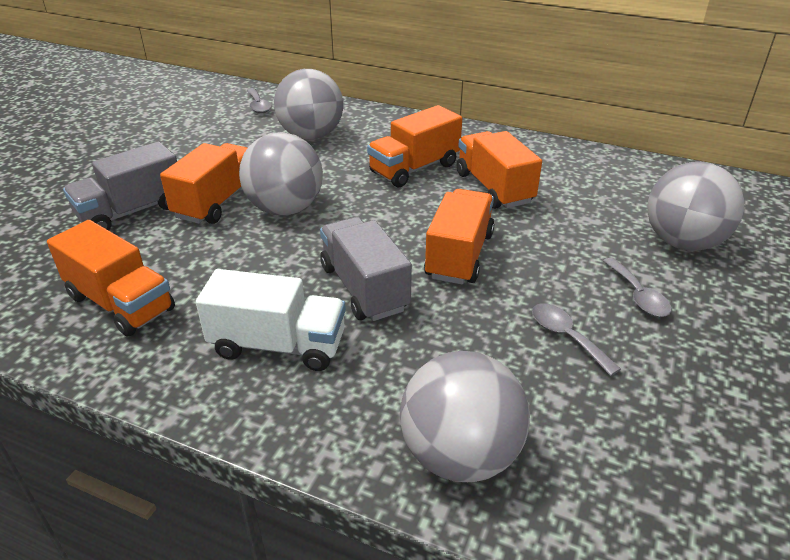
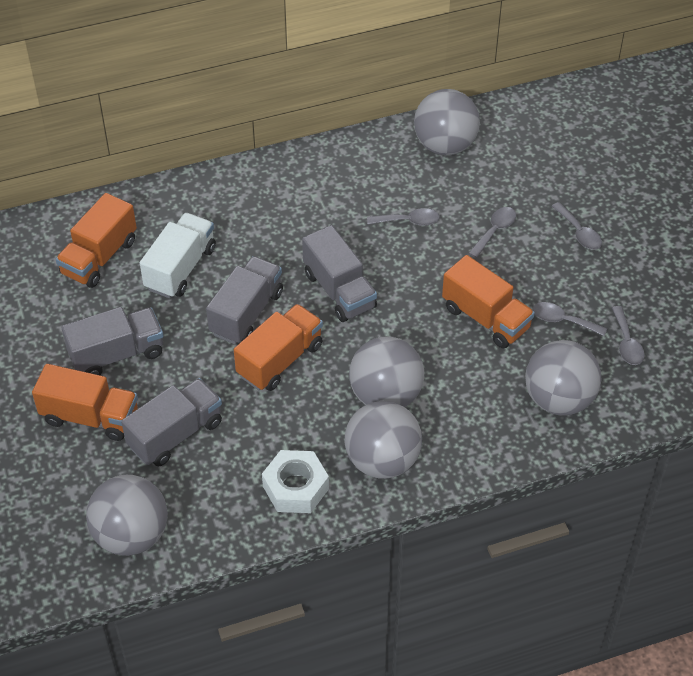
grey ball: 4 -> 5
grey spoon: 3 -> 5
grey truck: 2 -> 4
orange truck: 5 -> 4
white nut: 0 -> 1

